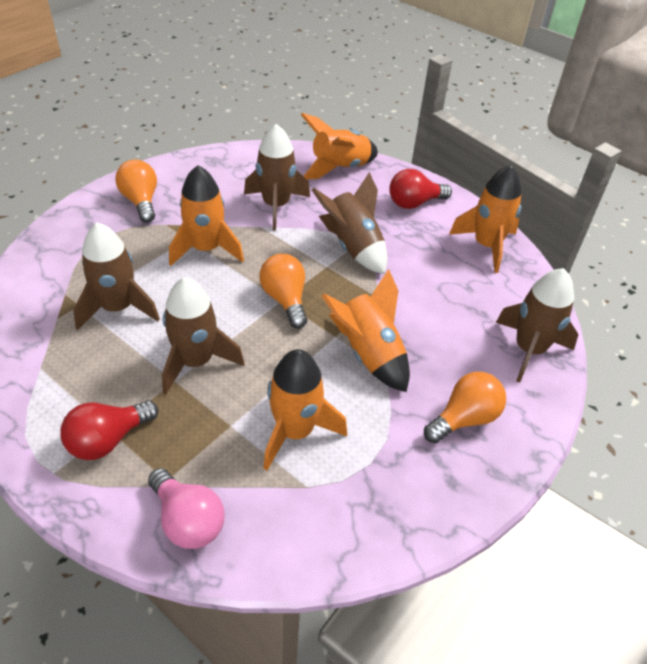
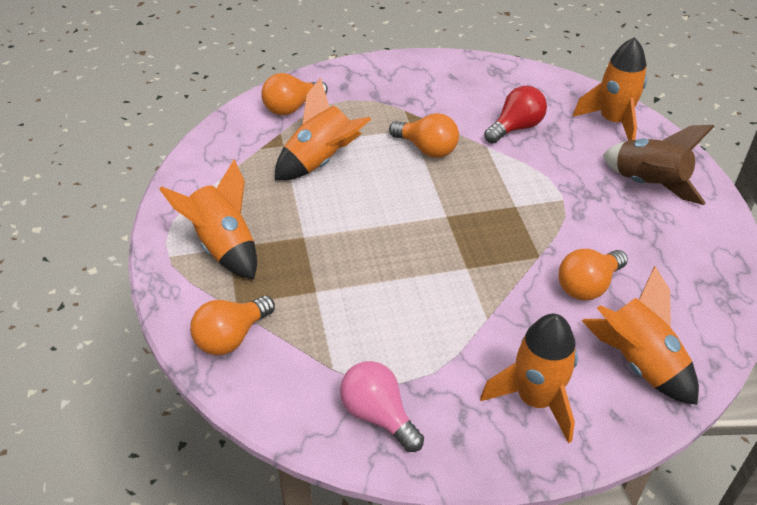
brown rocket: 5 -> 1
orange light bulb: 3 -> 4
red light bulb: 2 -> 1

